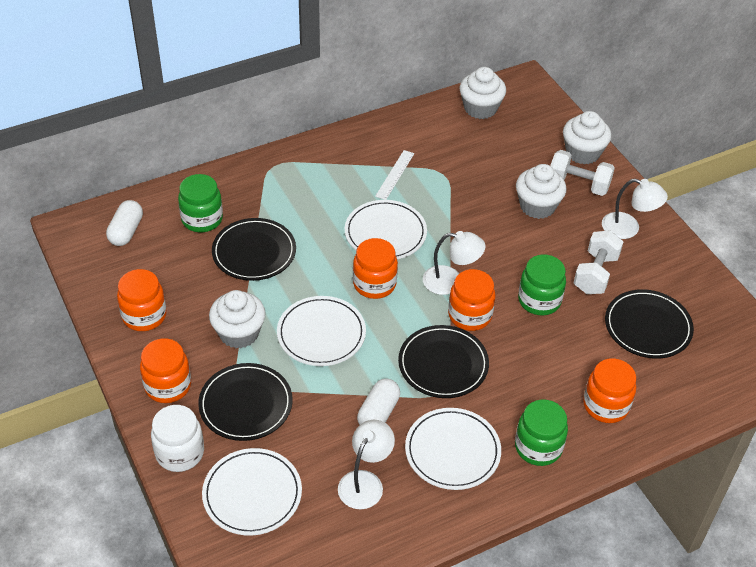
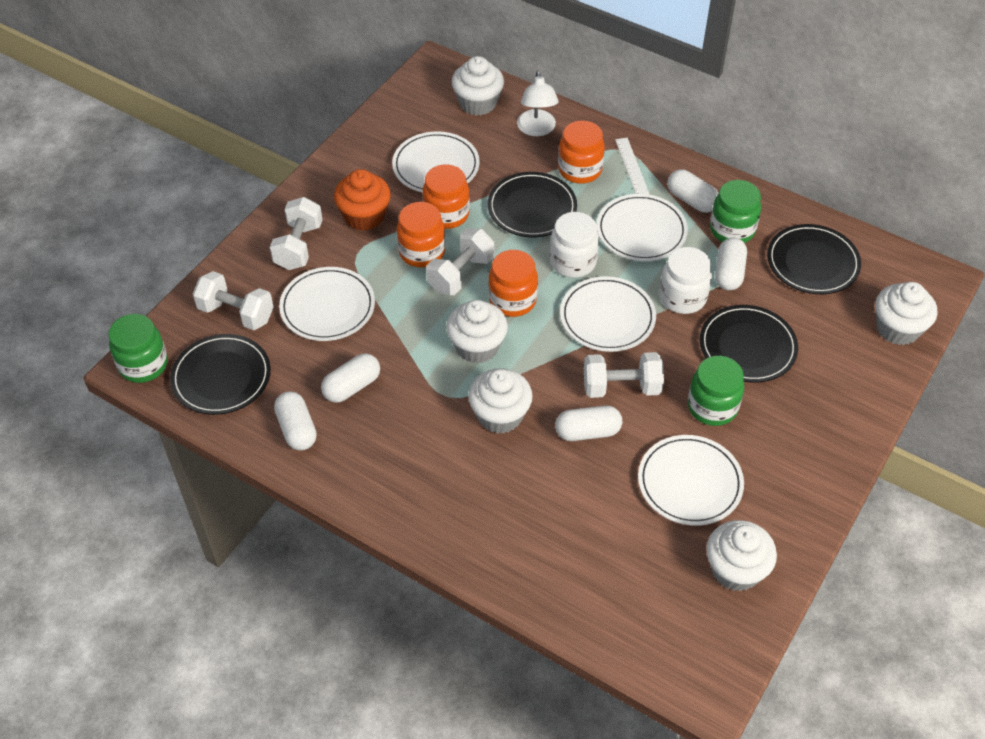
orange cupcake: 0 -> 1
orange jar: 5 -> 4
white capsule: 2 -> 5
white cupcake: 4 -> 5
white dumbbell: 2 -> 4
white jar: 1 -> 2
white lamp: 3 -> 1
white plate: 4 -> 5

